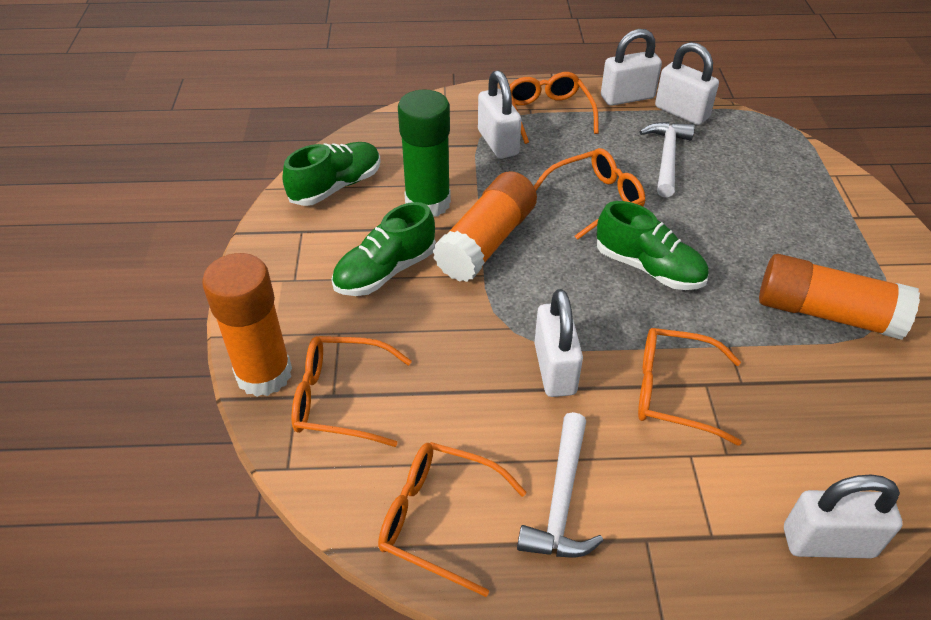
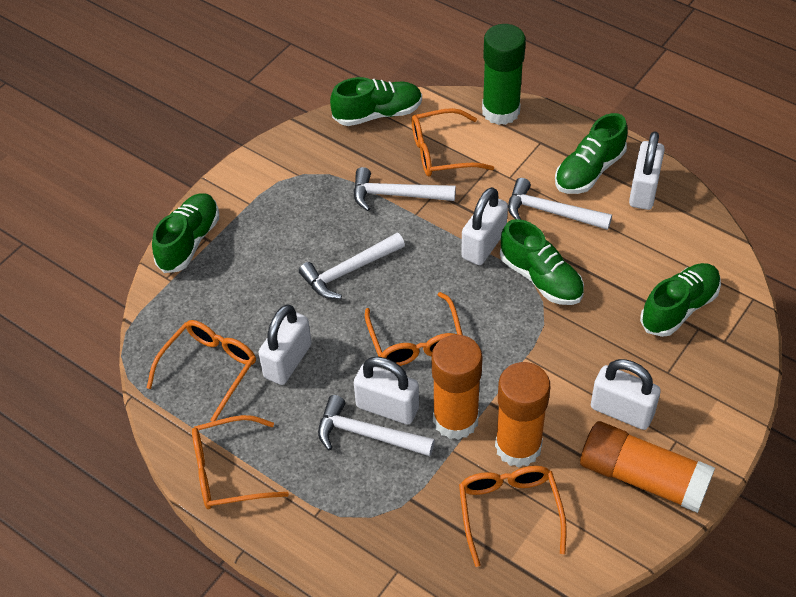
green shoe: 3 -> 5
white hammer: 2 -> 4

